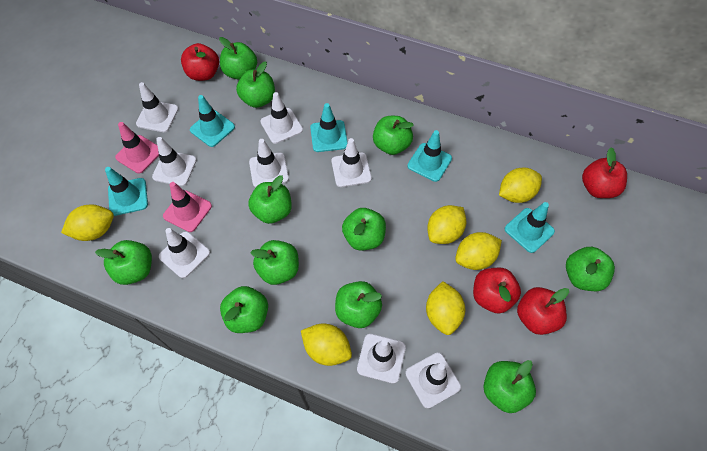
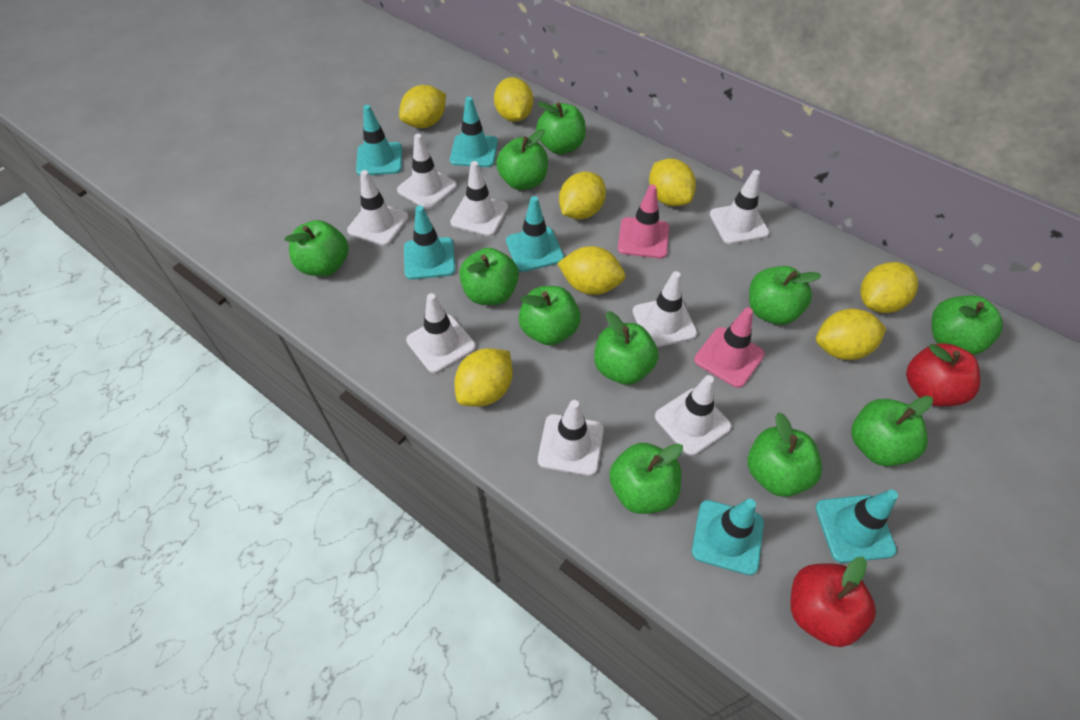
red apple: 4 -> 2
turquoise traffic cone: 5 -> 6
yellow lemon: 6 -> 8

